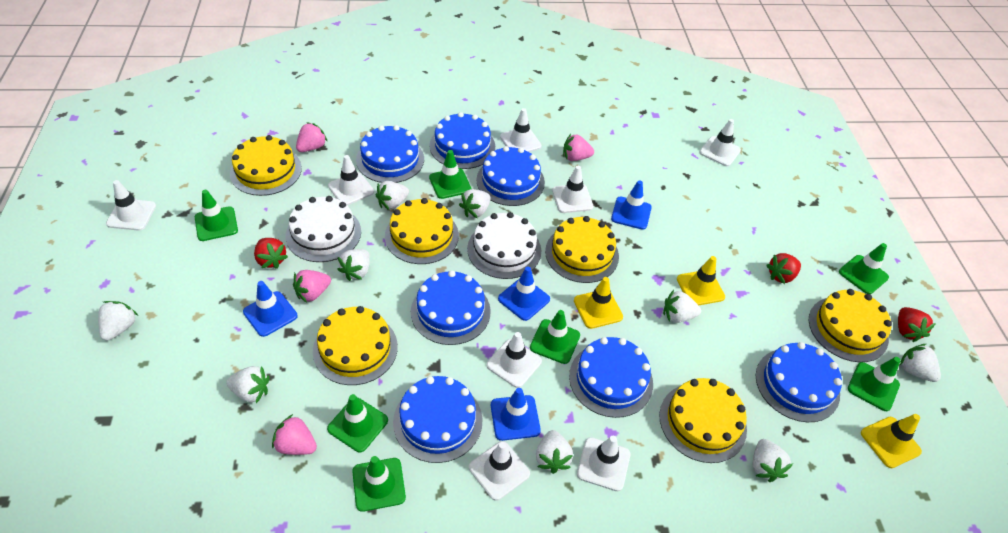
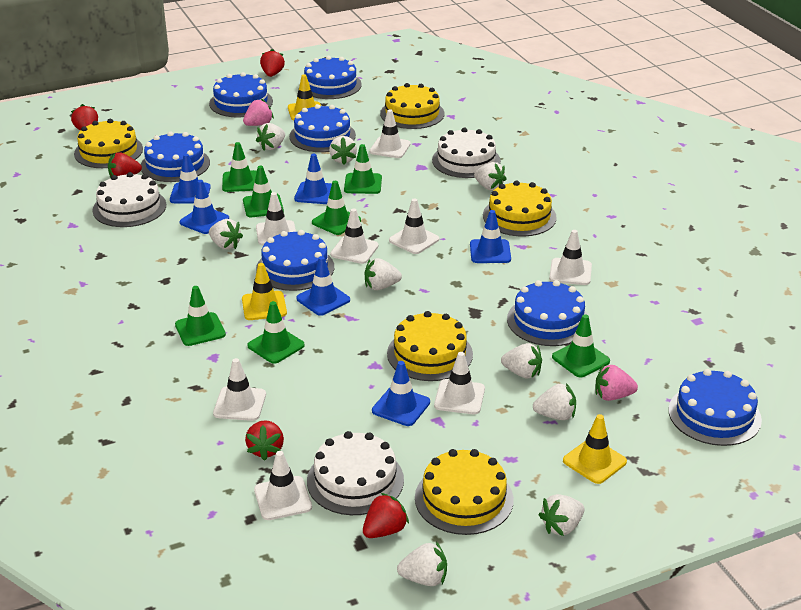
blue traffic cone: 4 -> 6
pink strawberry: 4 -> 2
red strawberry: 3 -> 5
white cake: 2 -> 3
yellow cake: 6 -> 5

